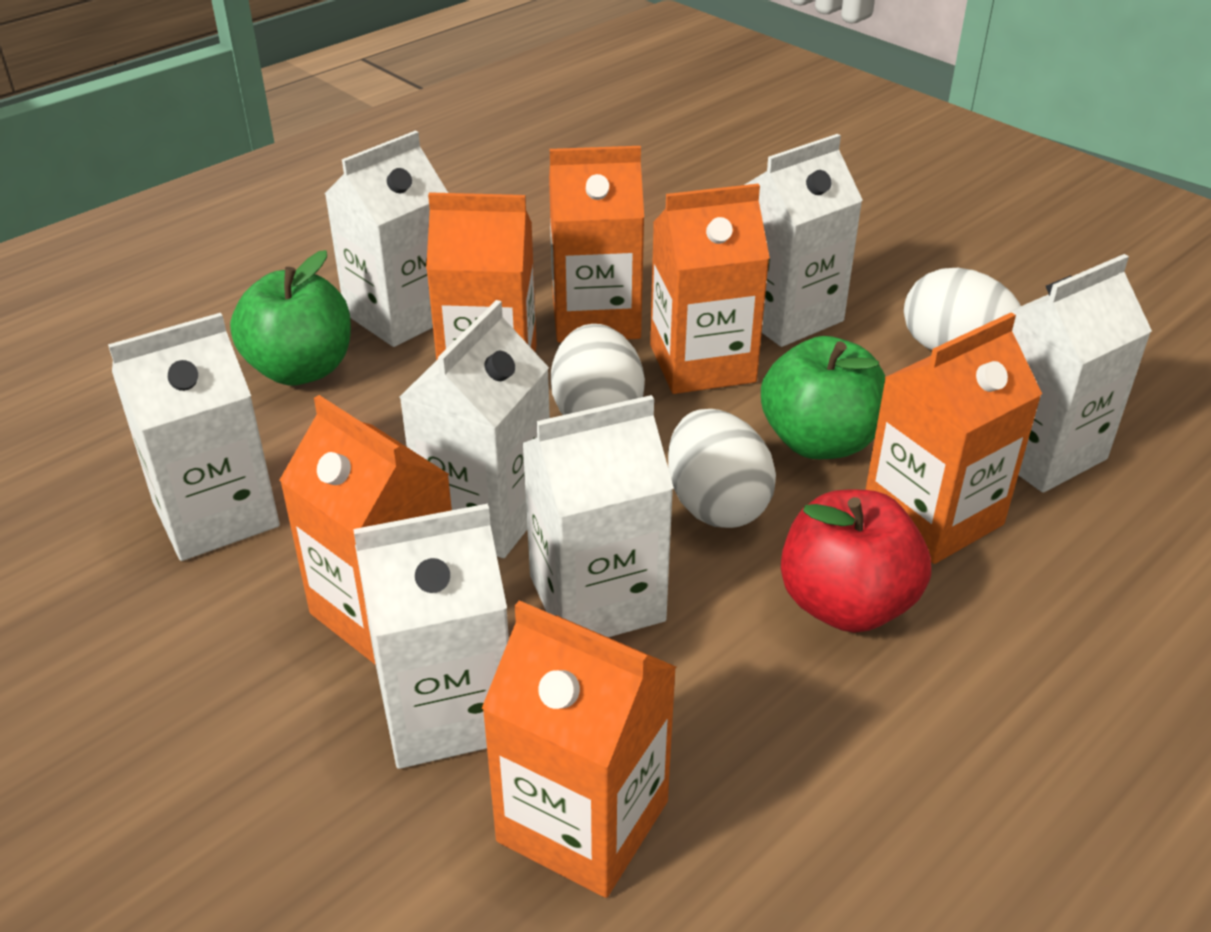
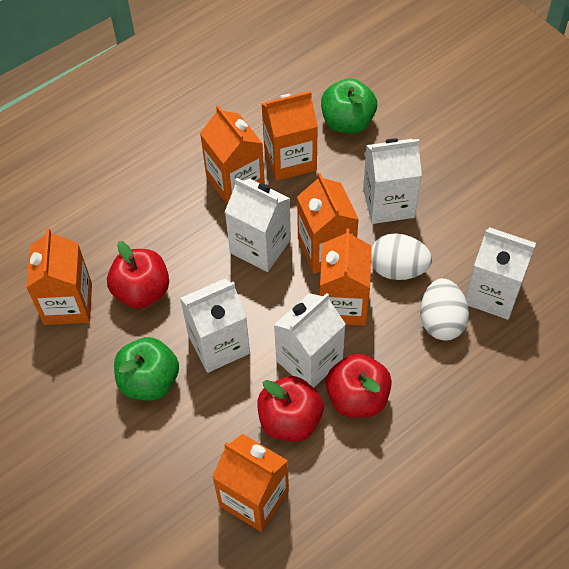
red apple: 1 -> 3
white carton: 7 -> 5
white egg: 3 -> 2

